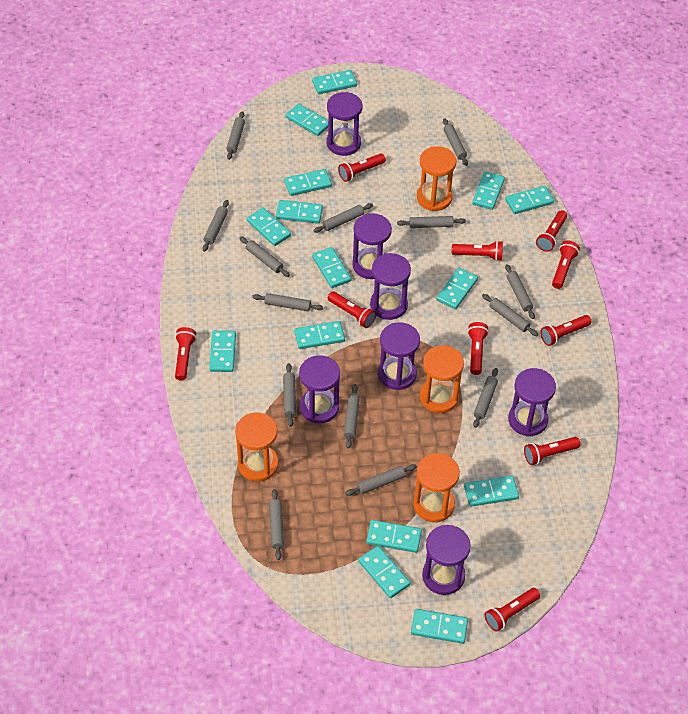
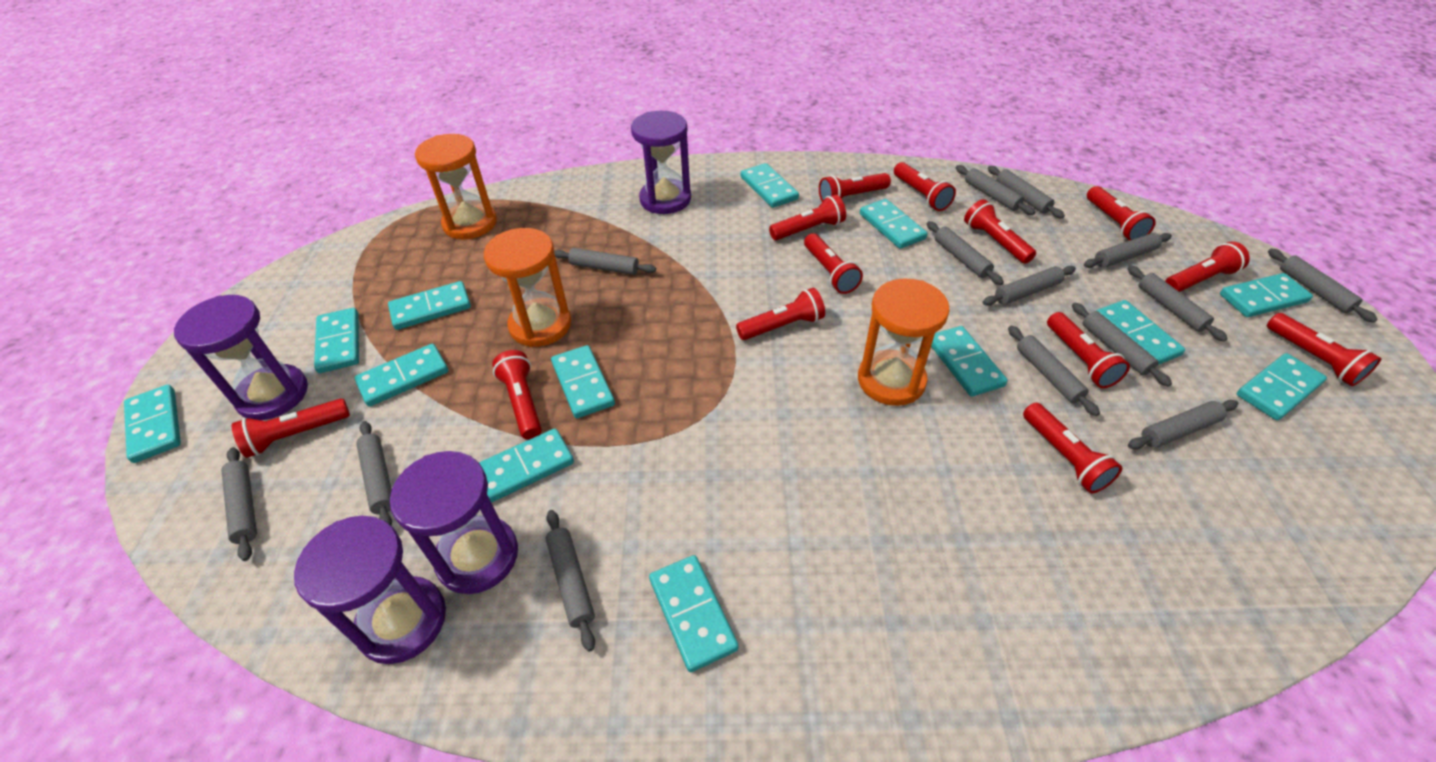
orange hourglass: 4 -> 3
purple hourglass: 7 -> 4
red flashlight: 10 -> 13
turquoise domino: 15 -> 13

